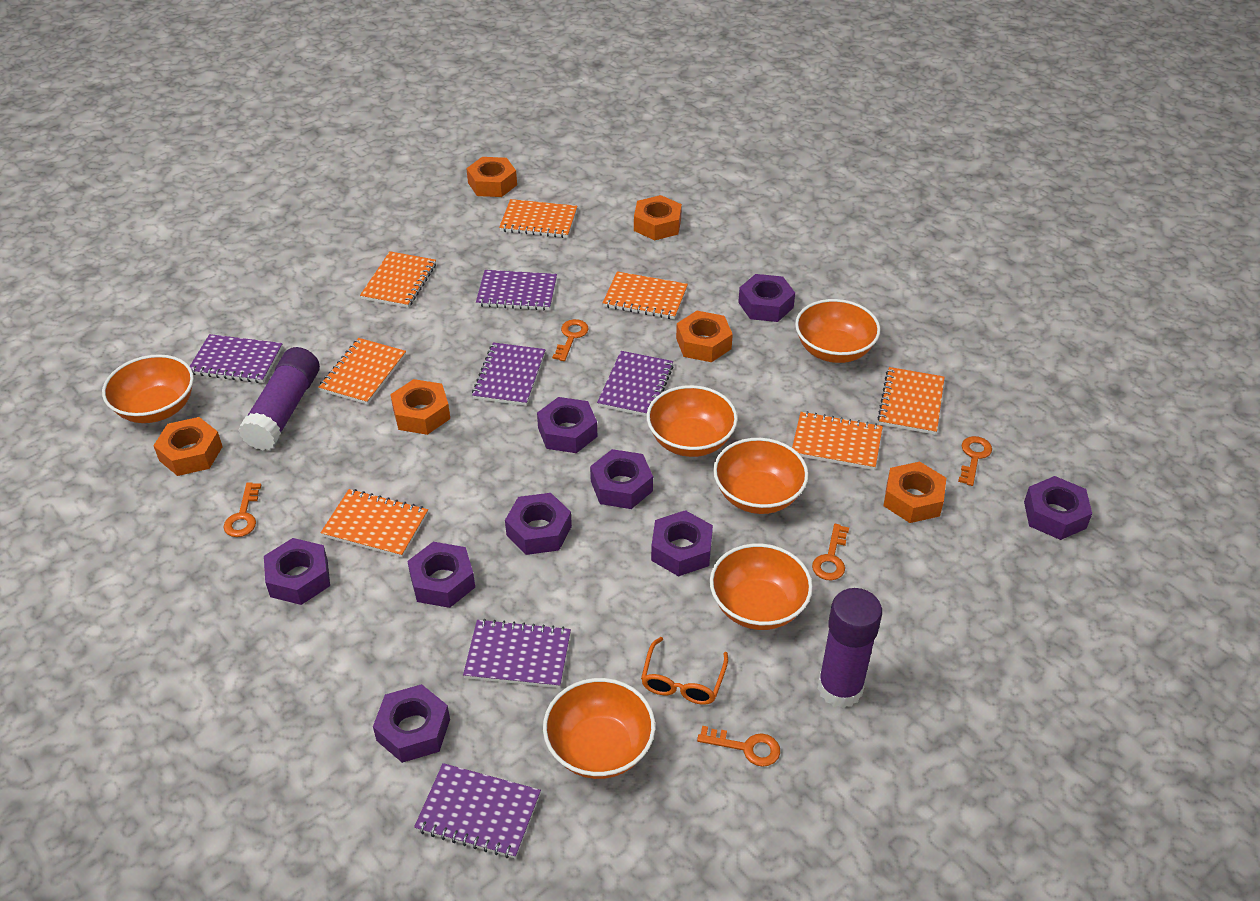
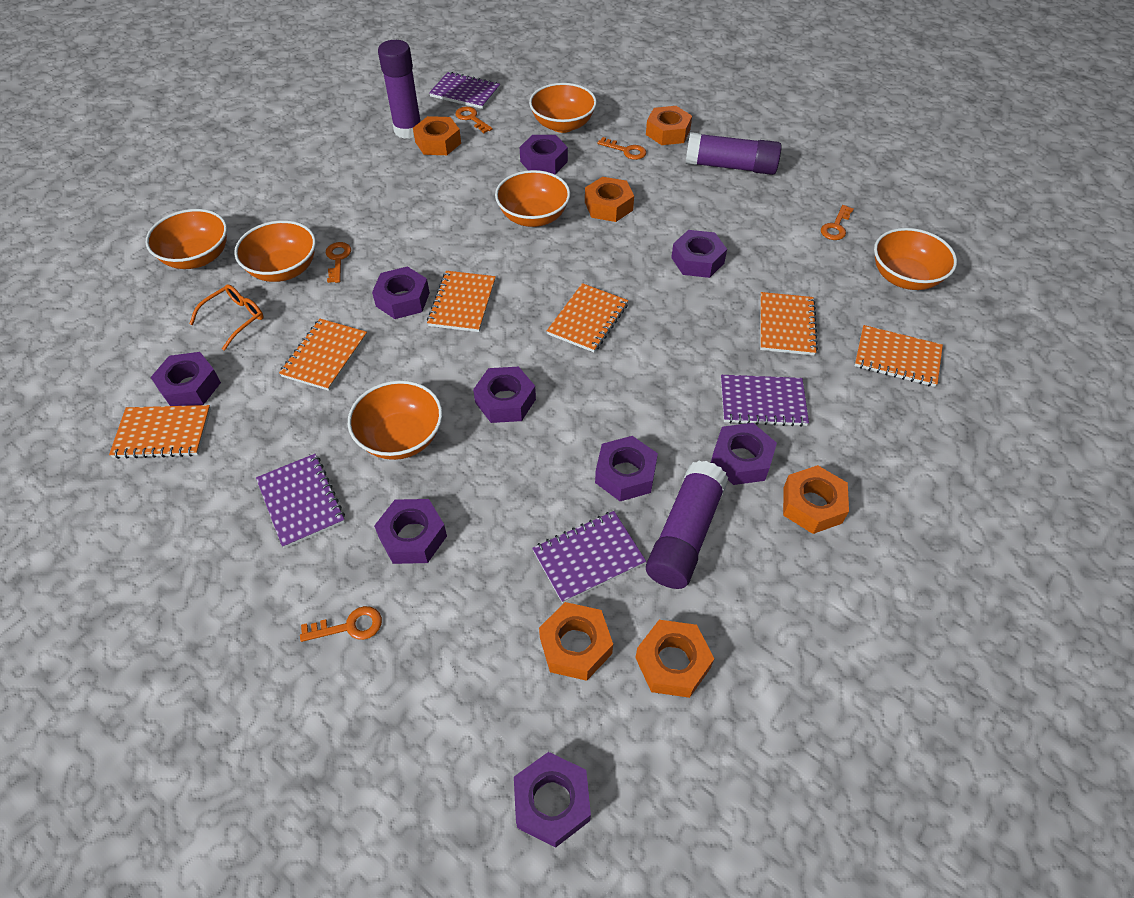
orange notebook: 7 -> 6
purple glue stick: 2 -> 3
purple notebook: 6 -> 4

